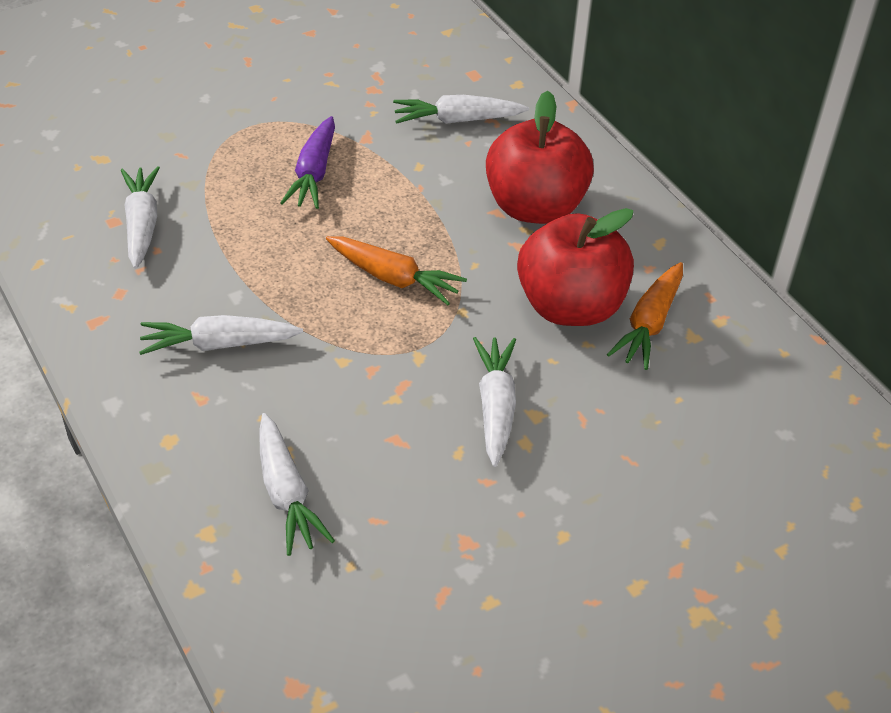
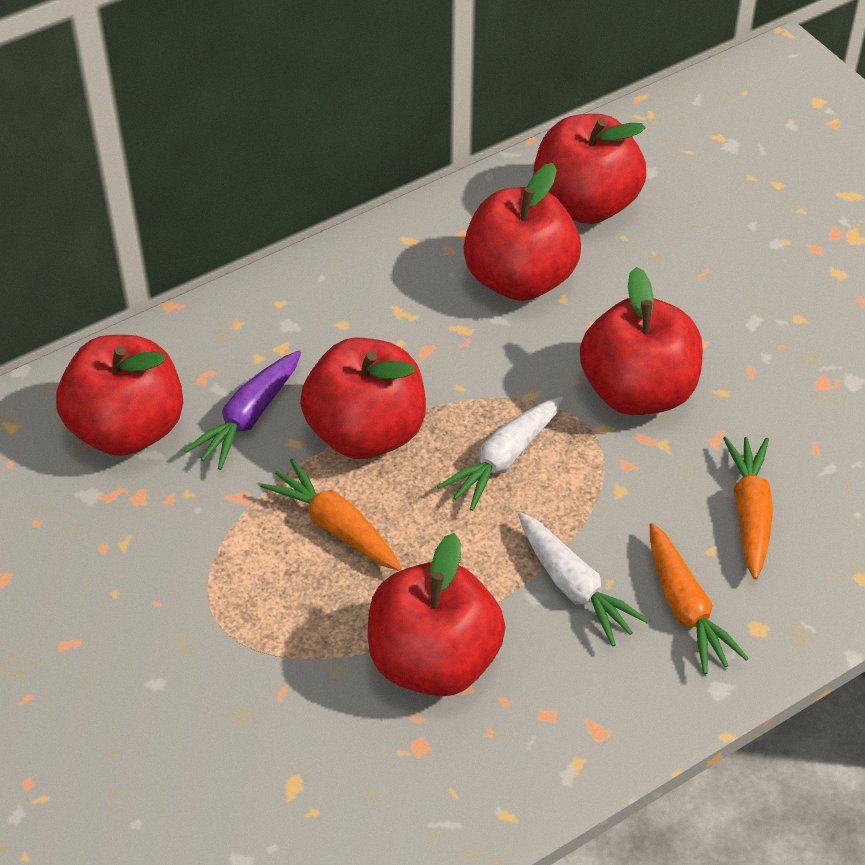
orange carrot: 2 -> 3
red apple: 2 -> 6
white carrot: 5 -> 2

